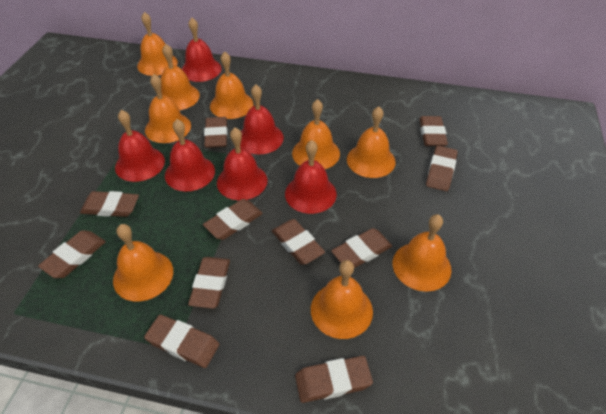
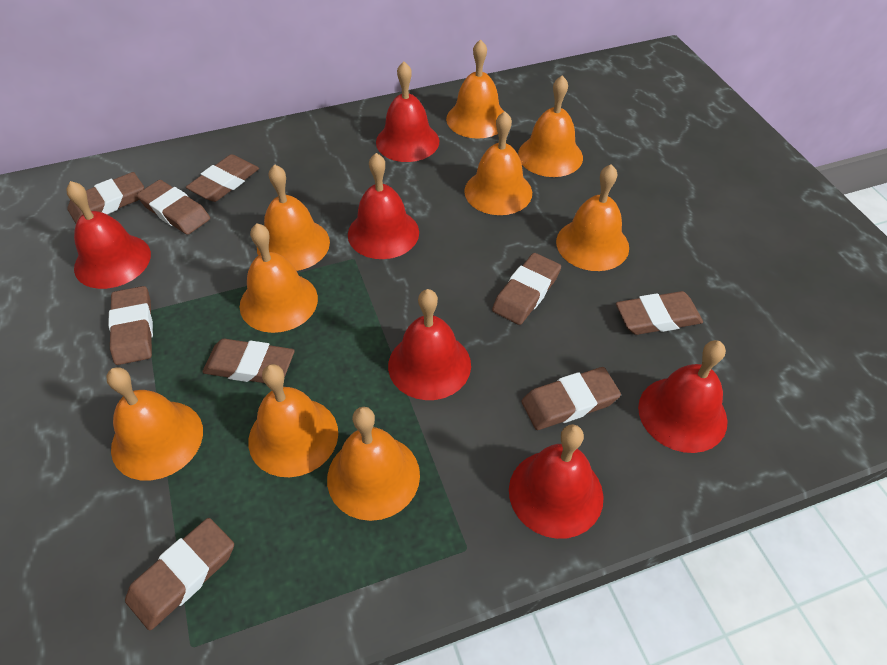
brown eraser: 11 -> 9

